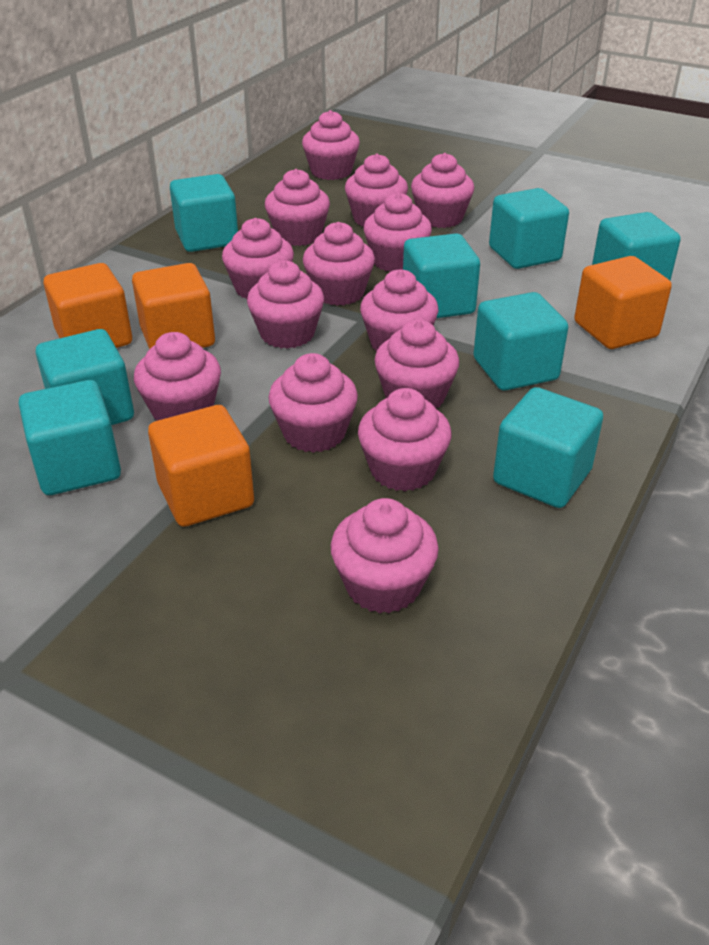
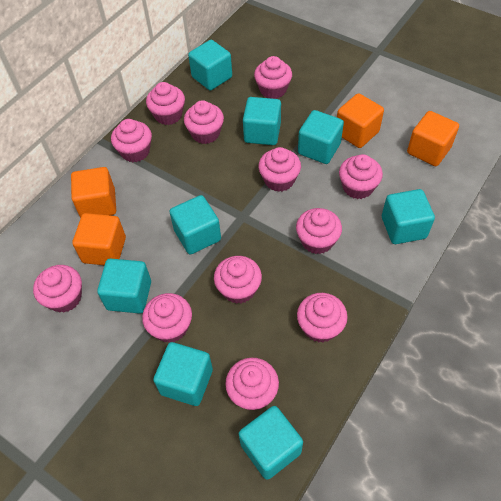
pink cupcake: 14 -> 12

